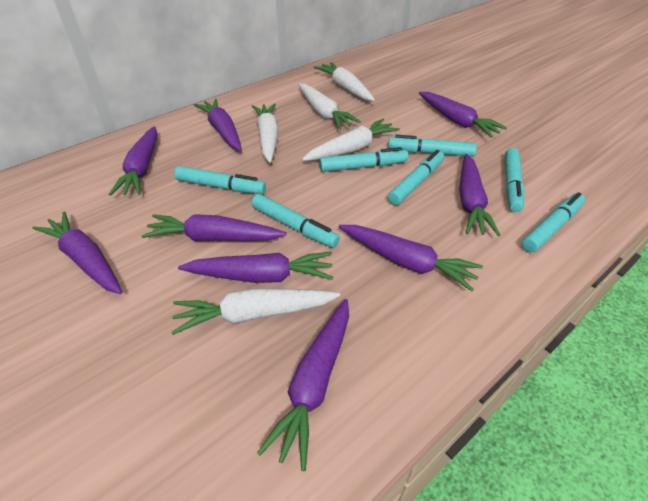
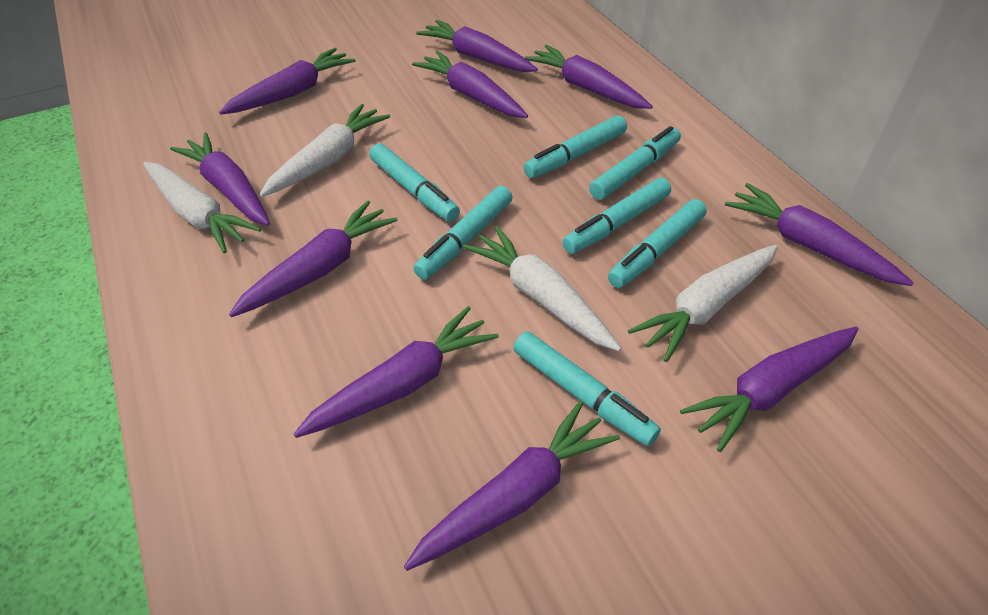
purple carrot: 9 -> 10
white carrot: 5 -> 4

